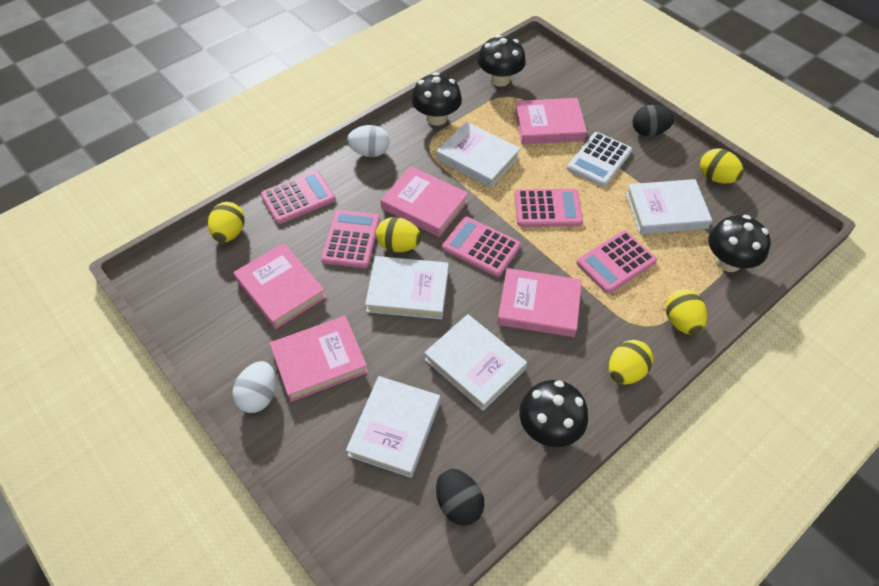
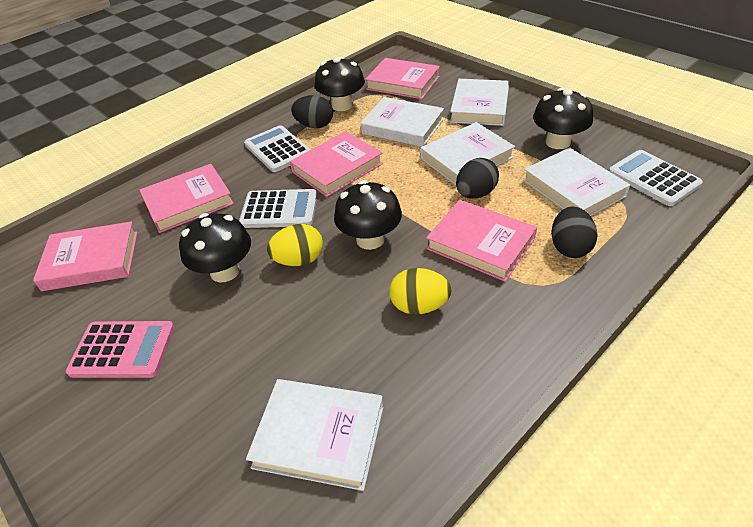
black egg: 2 -> 3
pink calculator: 5 -> 1
white calculator: 1 -> 3
white egg: 2 -> 0
yellow egg: 5 -> 2

